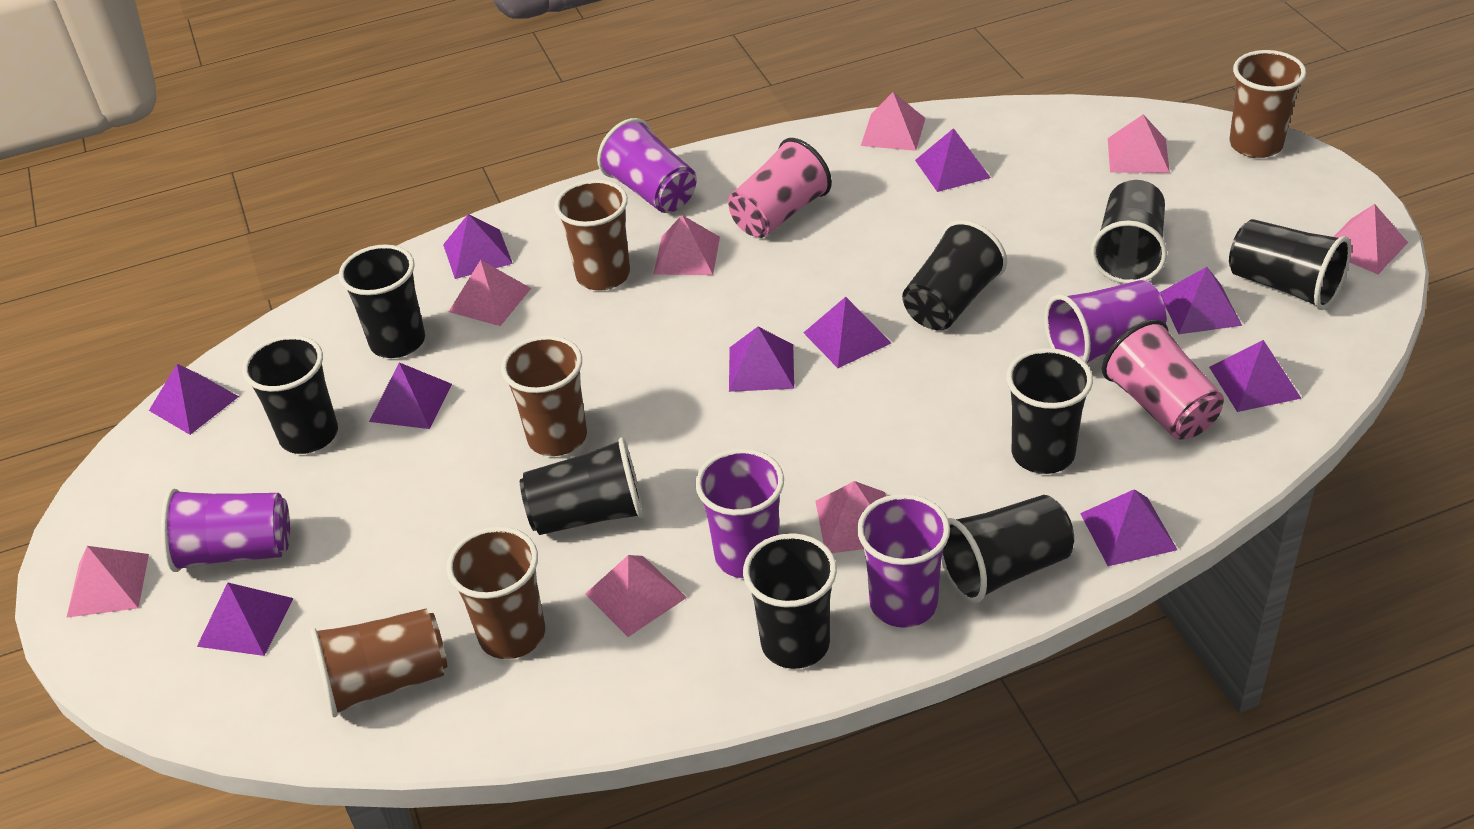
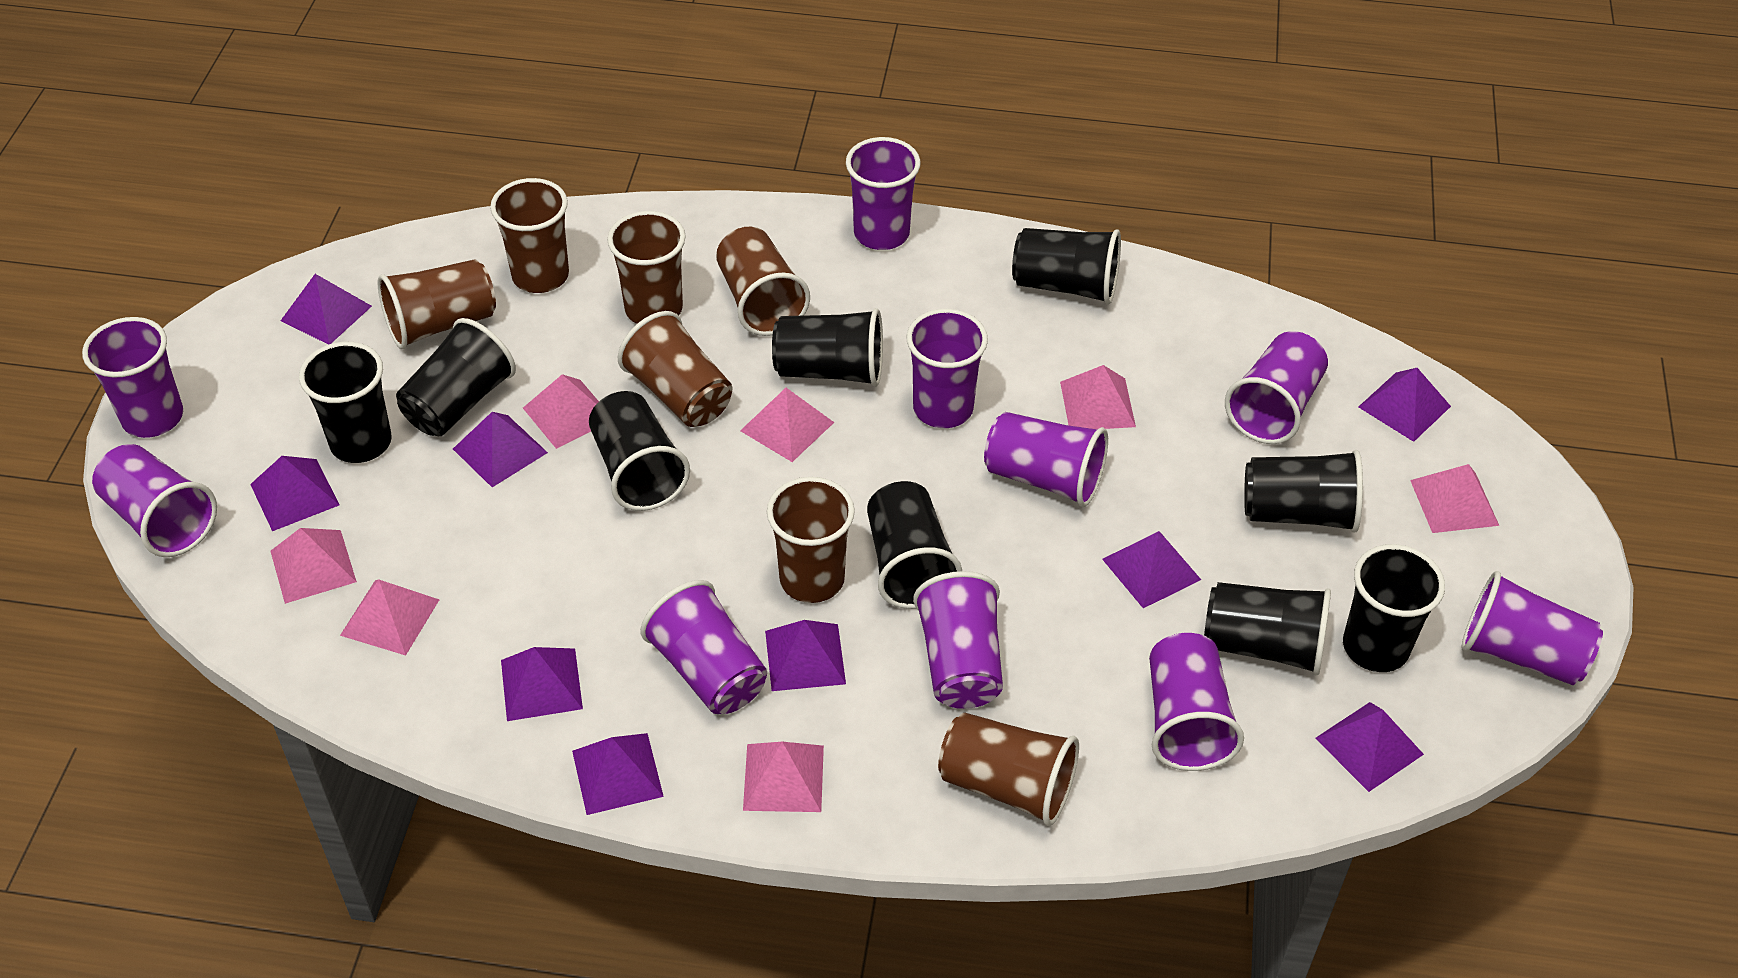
brown cup: 5 -> 7
pink cup: 2 -> 0
pink pyramid: 8 -> 7
purple cup: 5 -> 10
purple pyramid: 10 -> 9

